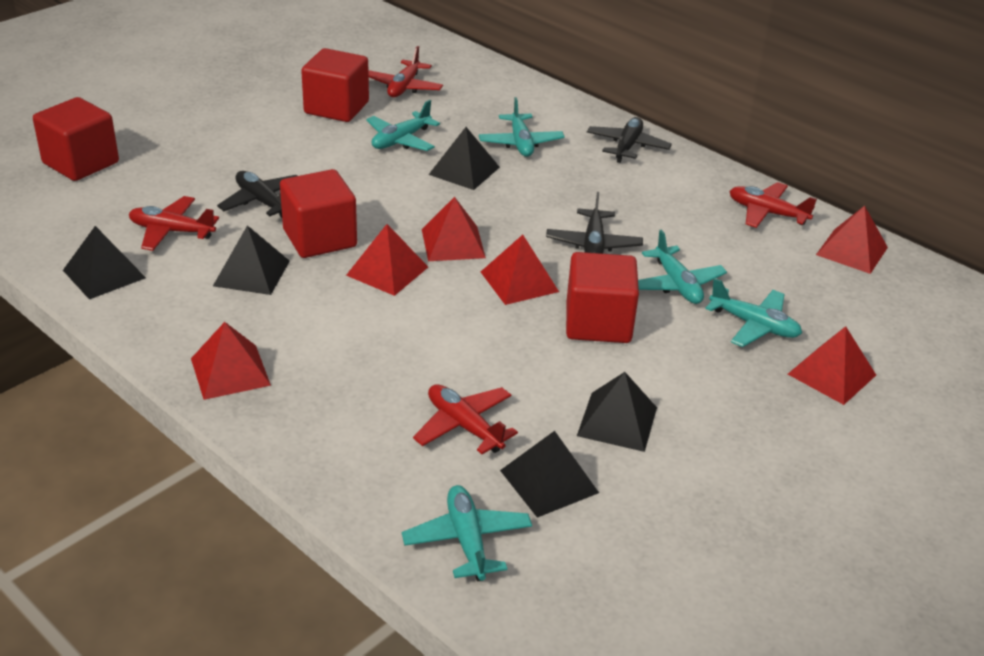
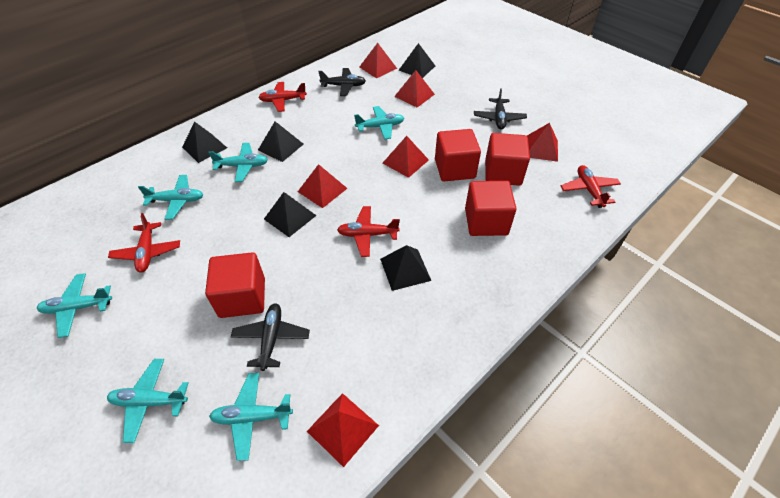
turquoise plane: 5 -> 6

